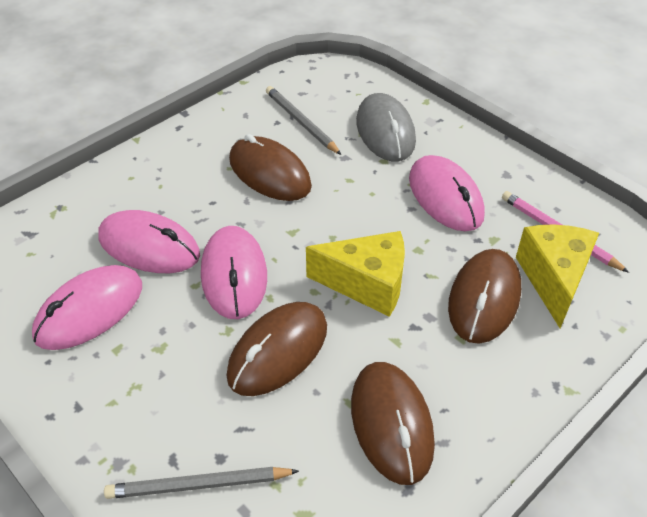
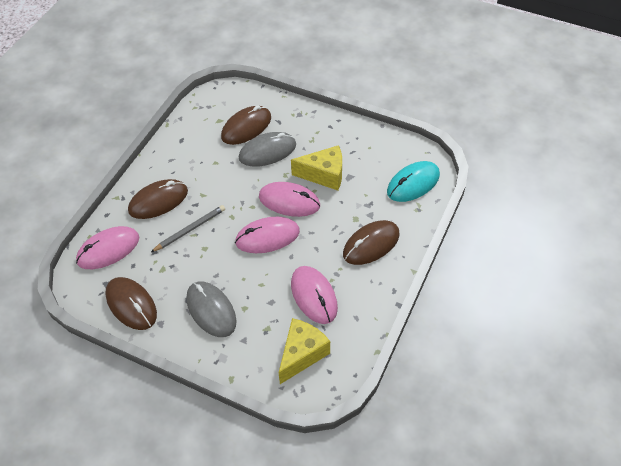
grey mouse: 1 -> 2
grey pencil: 2 -> 1
pink pencil: 1 -> 0
turquoise mouse: 0 -> 1

